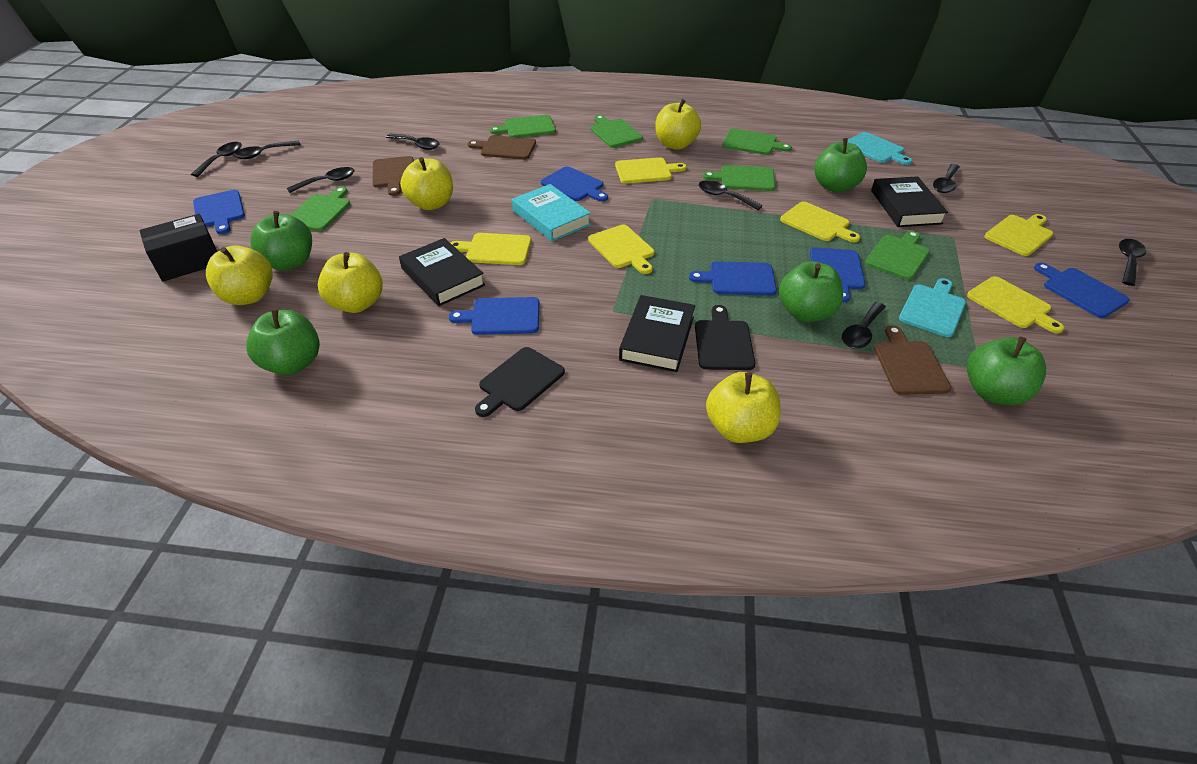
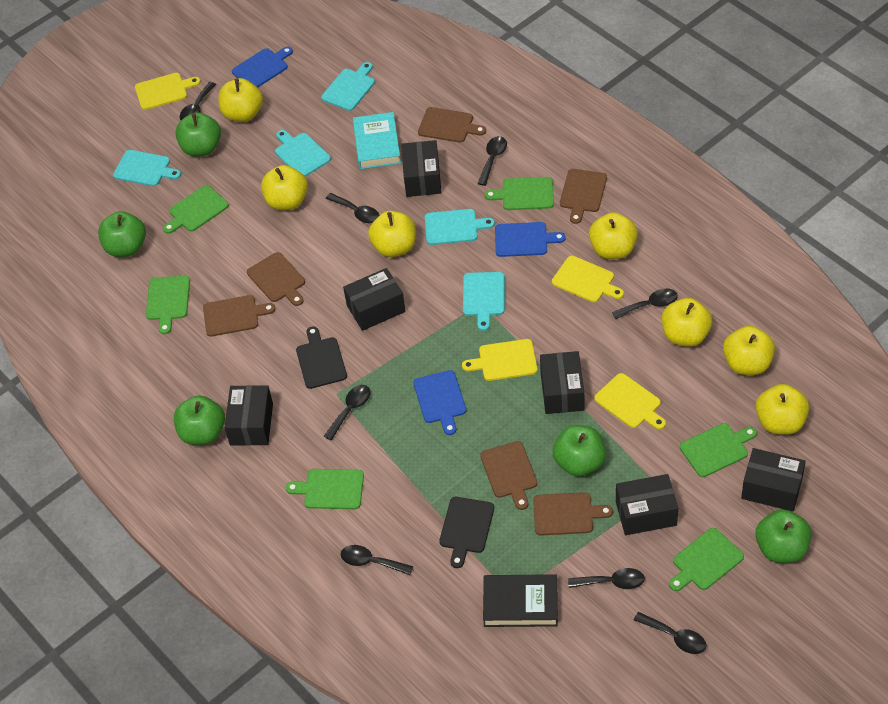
black book: 3 -> 1
black box: 1 -> 6
blue cutting board: 6 -> 3
brown cutting board: 3 -> 6
turquoise cutting board: 2 -> 5
yellow apple: 5 -> 7
yellow cutting board: 6 -> 4

